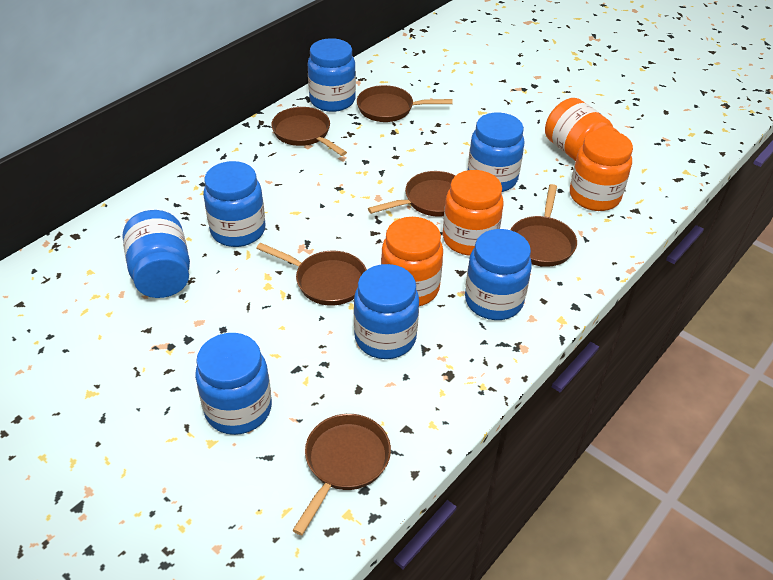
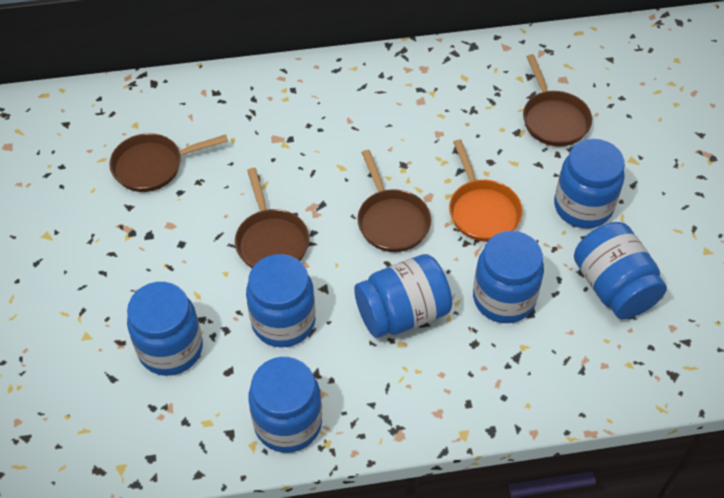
brown pan: 6 -> 4
orange jar: 4 -> 0
orange pan: 0 -> 1

